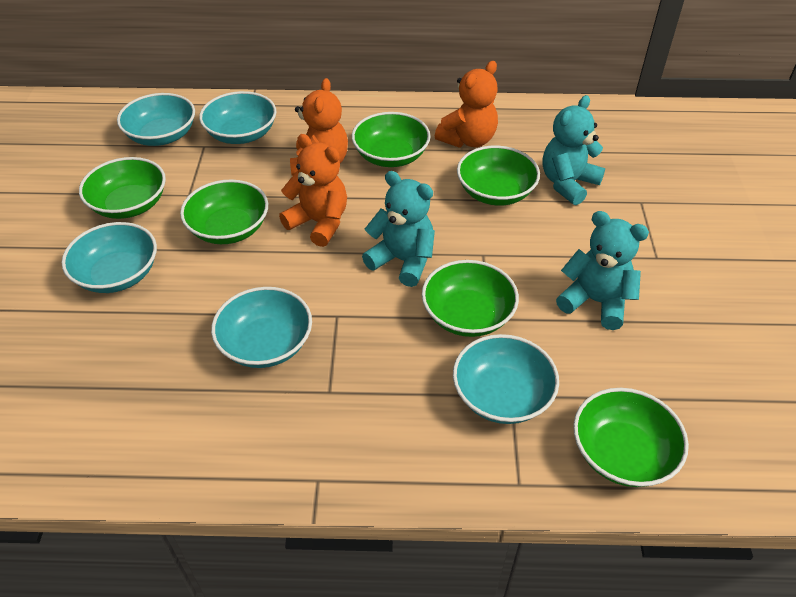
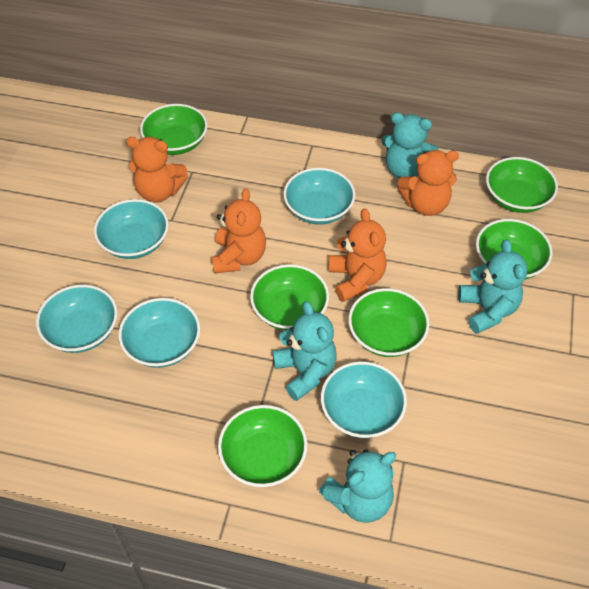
orange teddy bear: 3 -> 4
turquoise teddy bear: 3 -> 4

